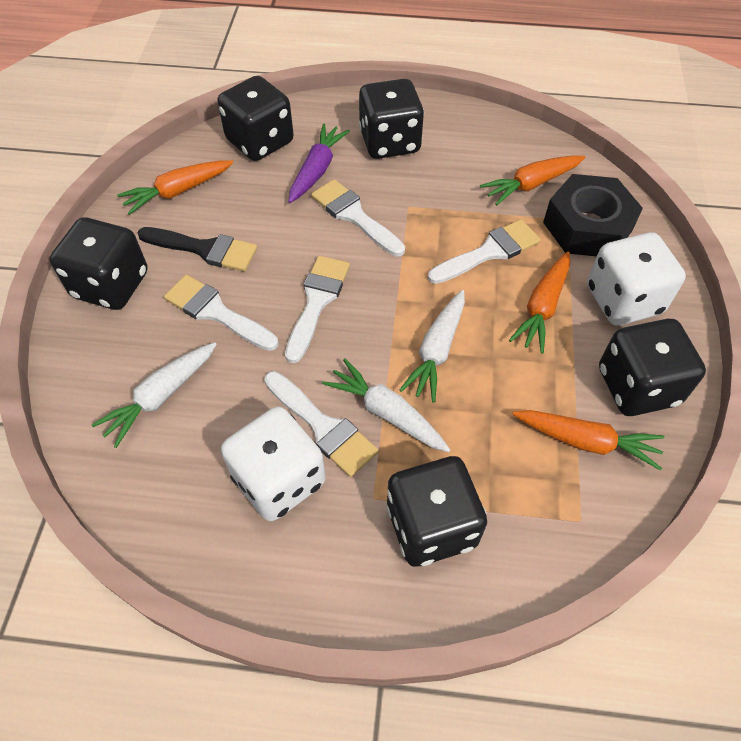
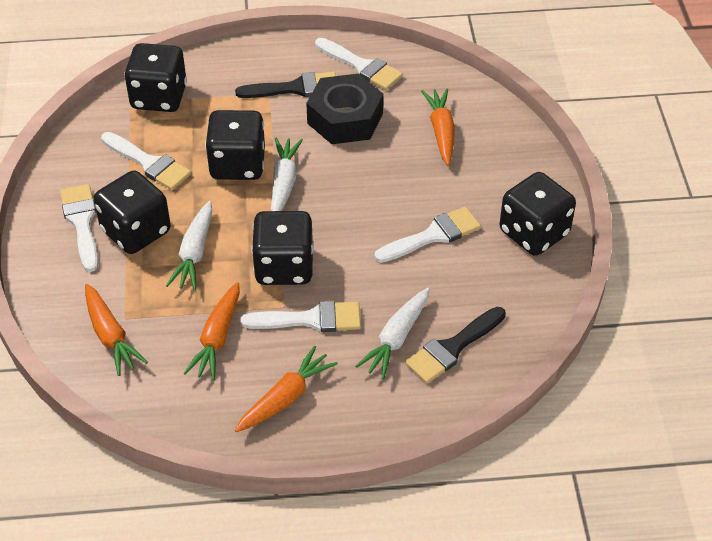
black brush: 1 -> 2
purple carrot: 1 -> 0
white dice: 2 -> 0

